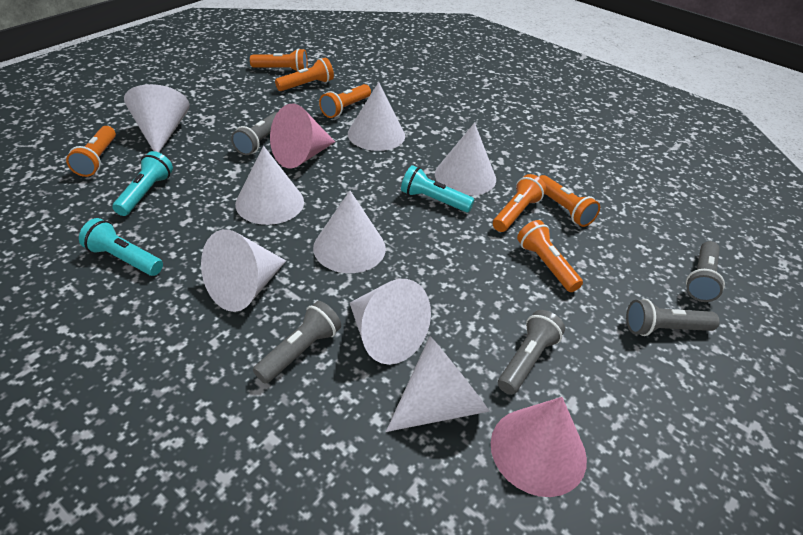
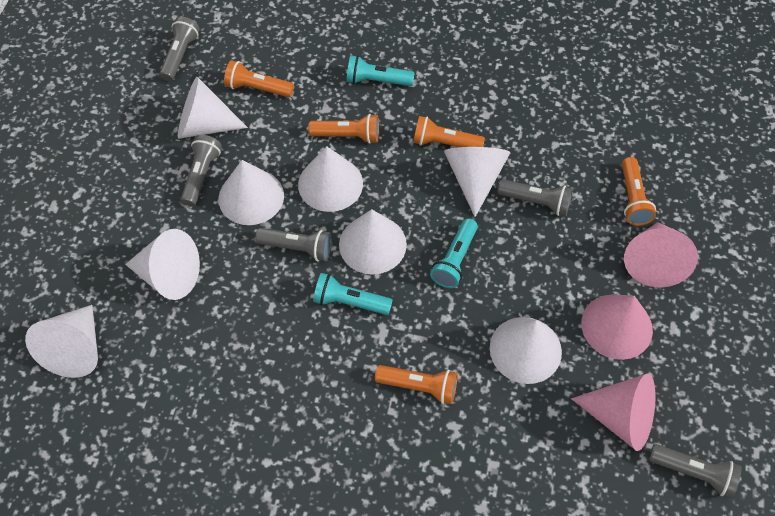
orange flashlight: 7 -> 5
pink cone: 2 -> 3

